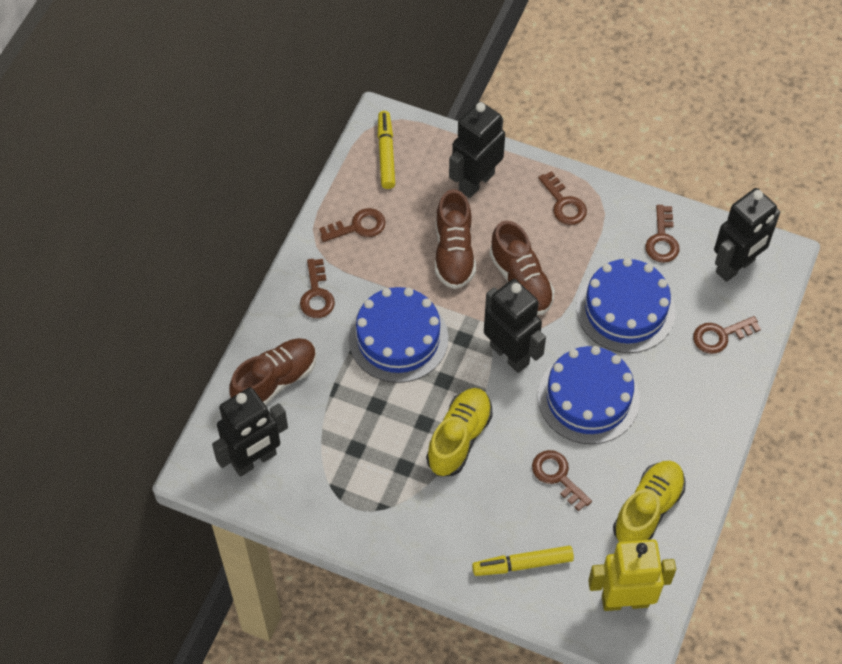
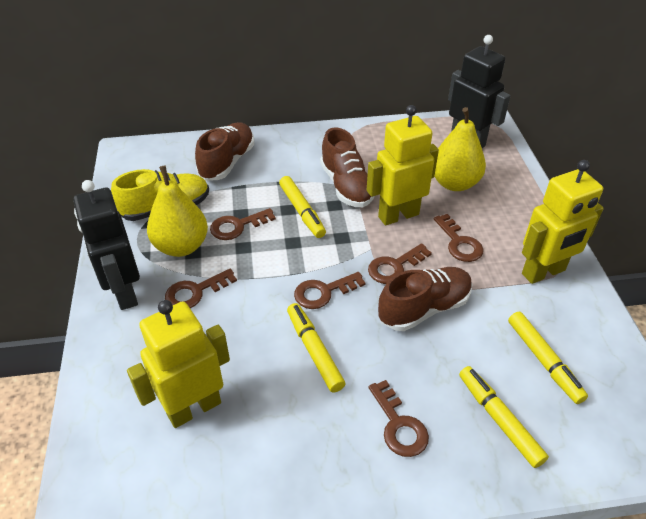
black robot: 4 -> 2
blue cake: 3 -> 0
yellow marker: 2 -> 4
yellow pear: 0 -> 2
yellow robot: 1 -> 3
yellow shoe: 2 -> 1

